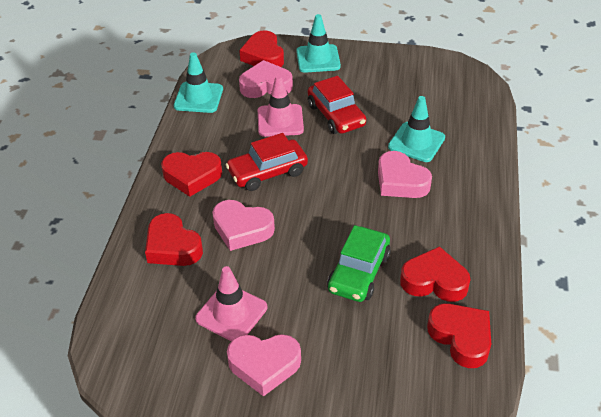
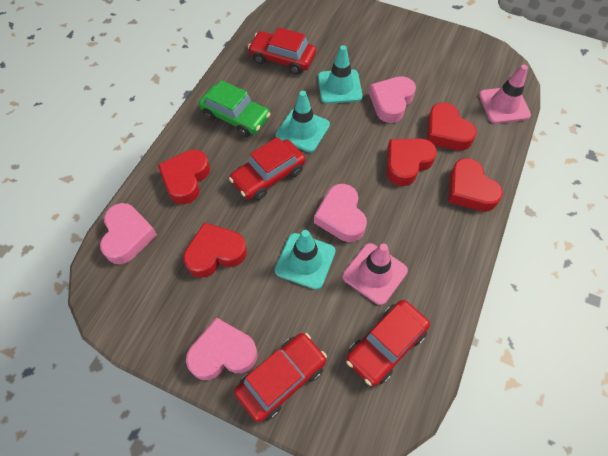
red car: 2 -> 4

